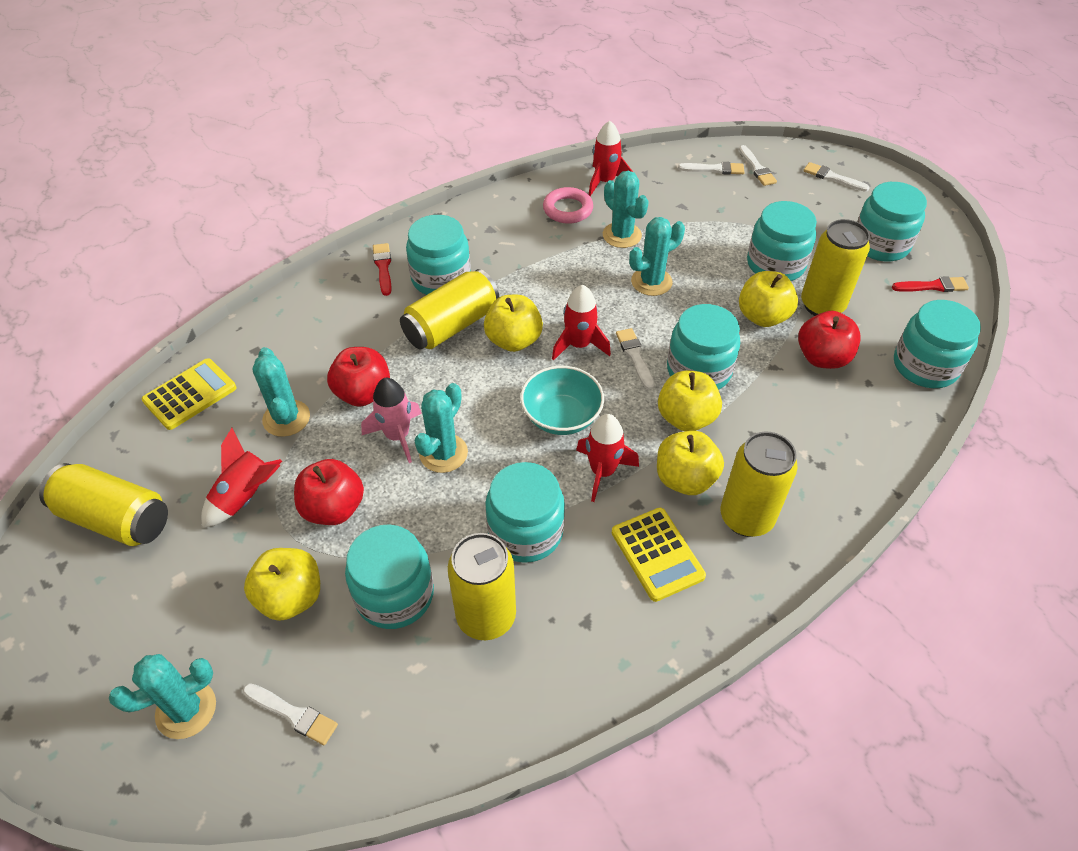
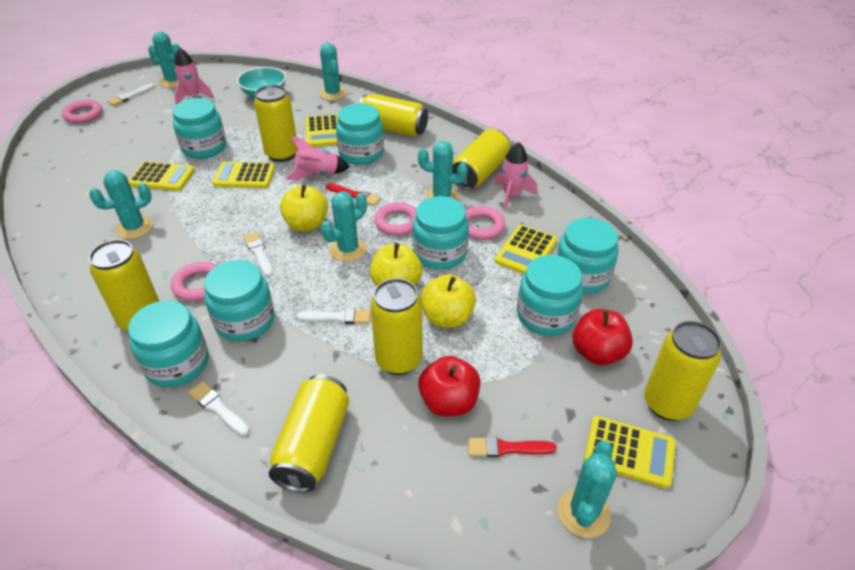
pink ring: 1 -> 4
pink rocket: 1 -> 3
red apple: 3 -> 2
red rocket: 4 -> 0
turquoise cactus: 5 -> 6
white brush: 5 -> 4
yellow apple: 5 -> 3
yellow calculator: 2 -> 5
yellow can: 5 -> 7

